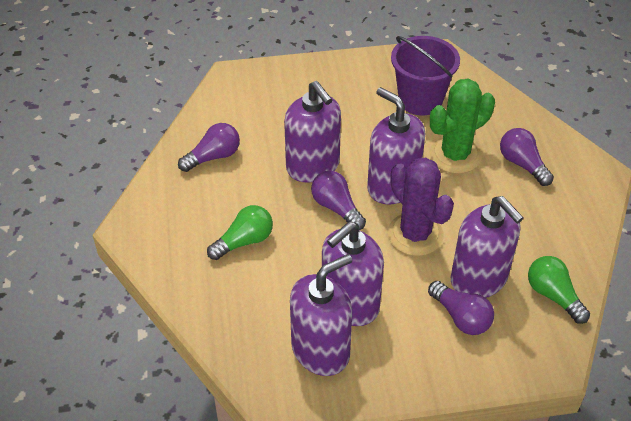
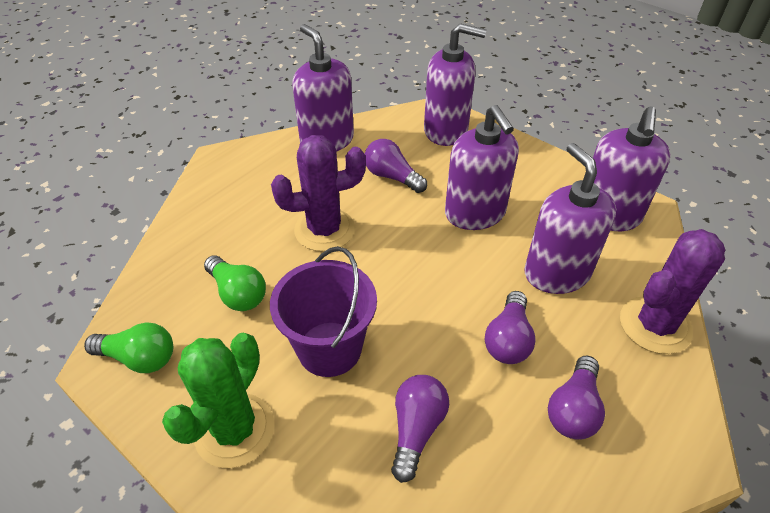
purple cactus: 1 -> 2

